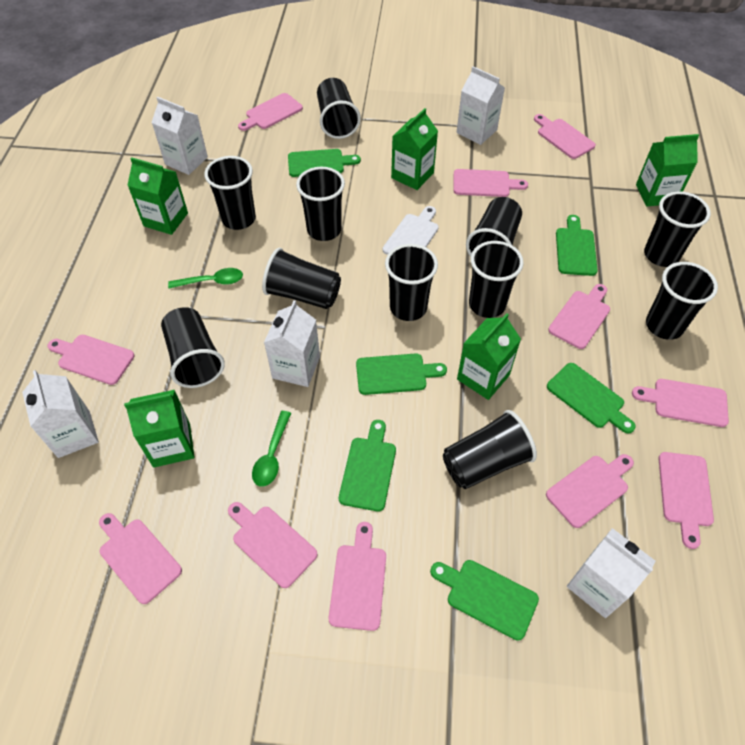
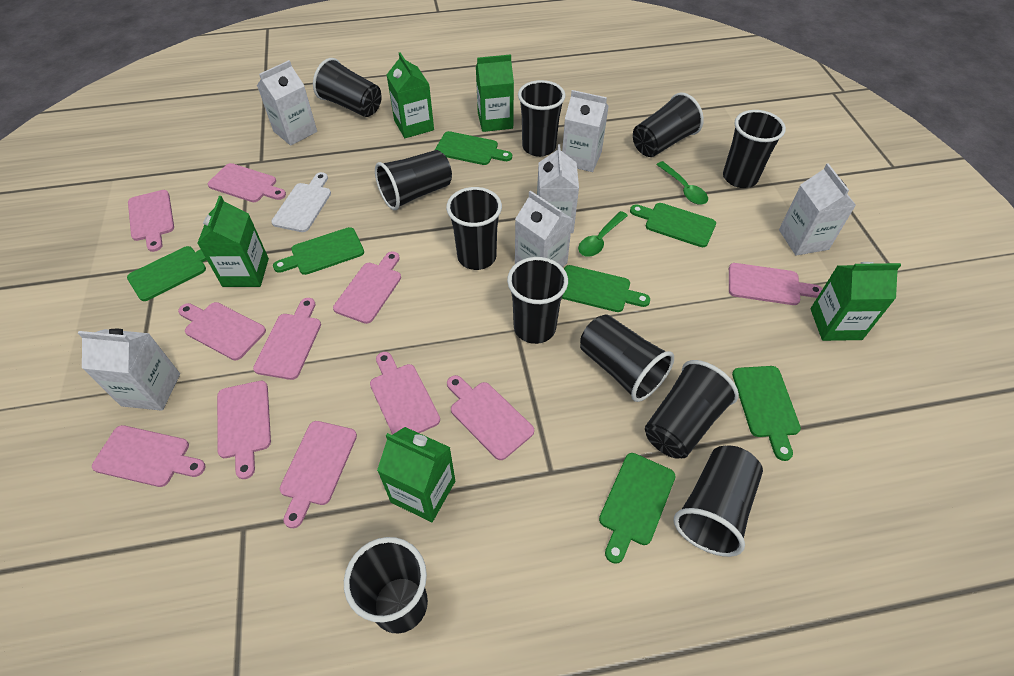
green cutting board: 6 -> 7
white carton: 5 -> 6

